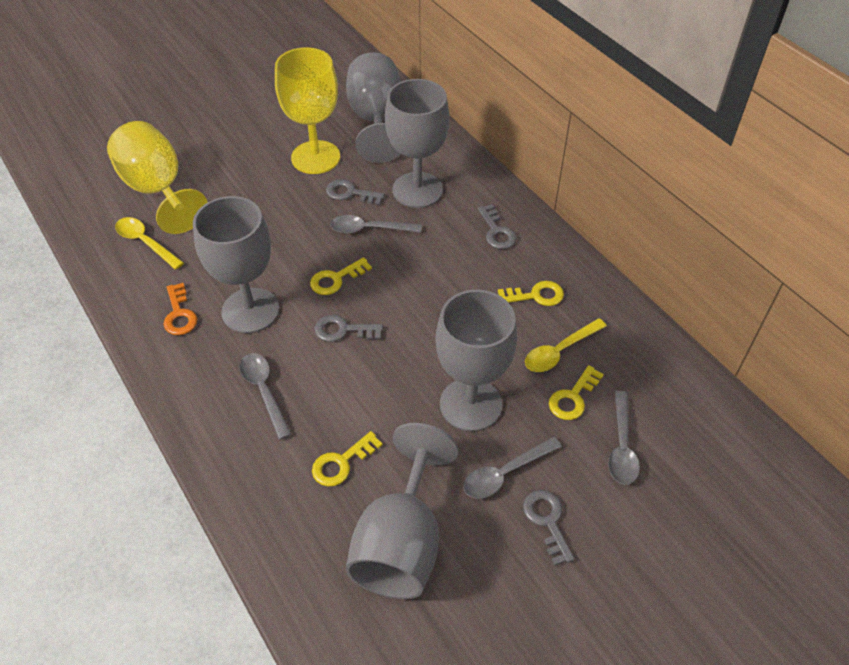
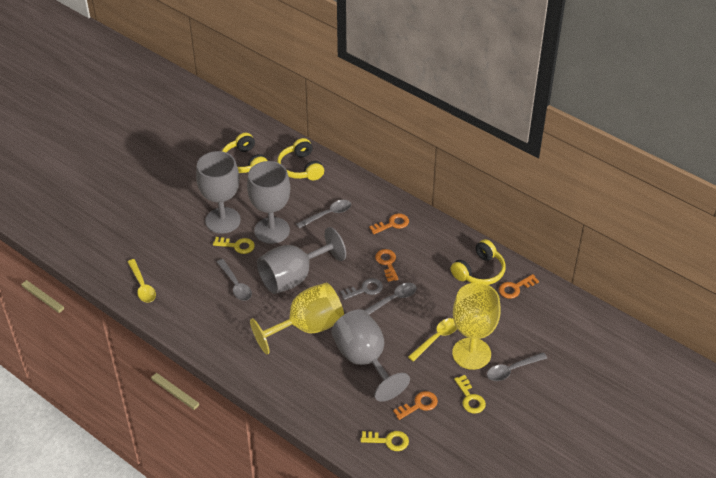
grey goblet: 5 -> 4
grey key: 4 -> 1
orange key: 1 -> 4
yellow headphones: 0 -> 3
yellow key: 4 -> 3

